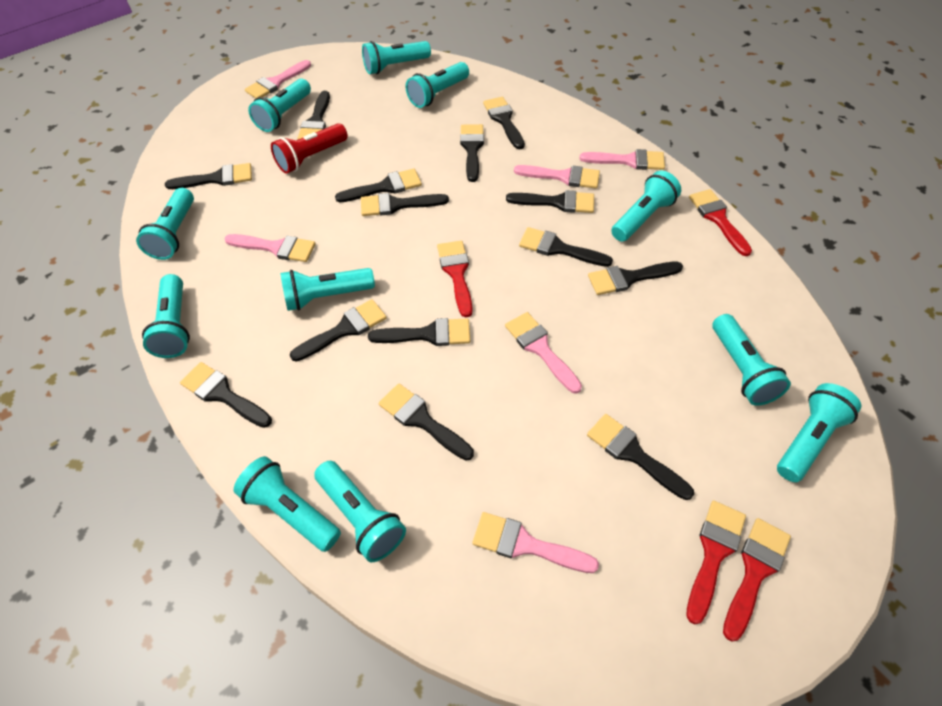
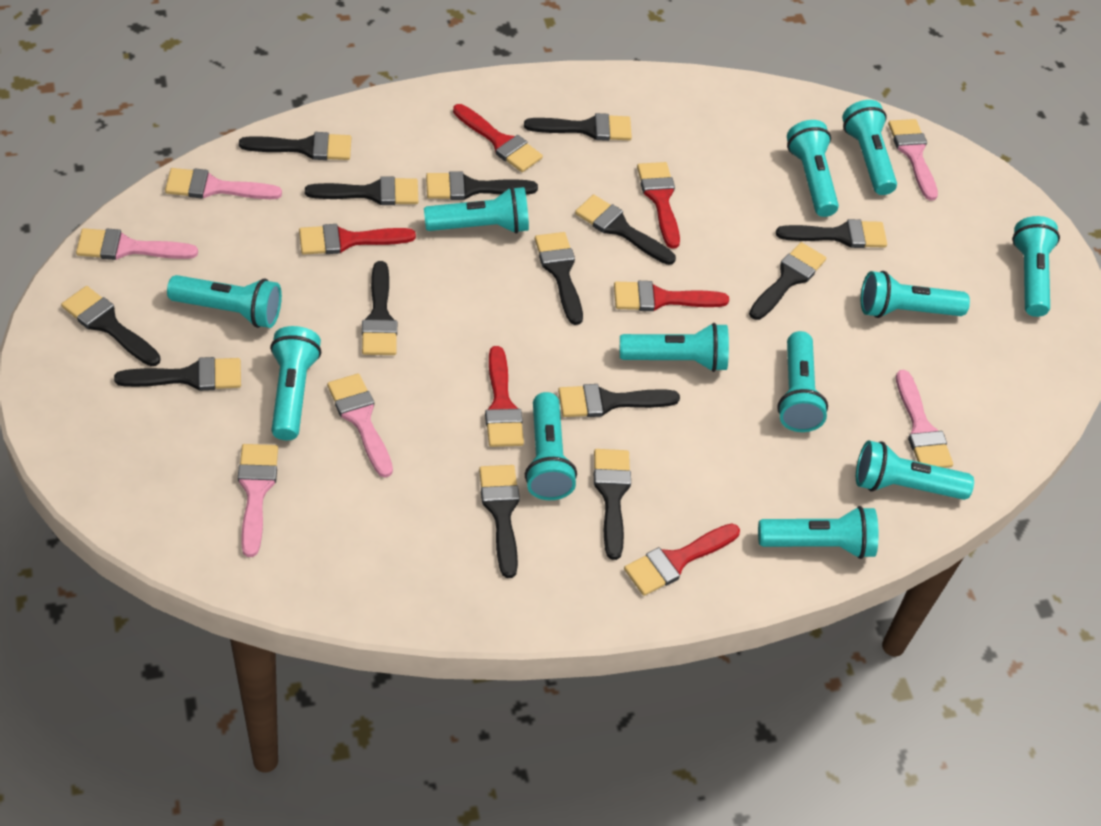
red brush: 4 -> 6
red flashlight: 1 -> 0
turquoise flashlight: 11 -> 12

